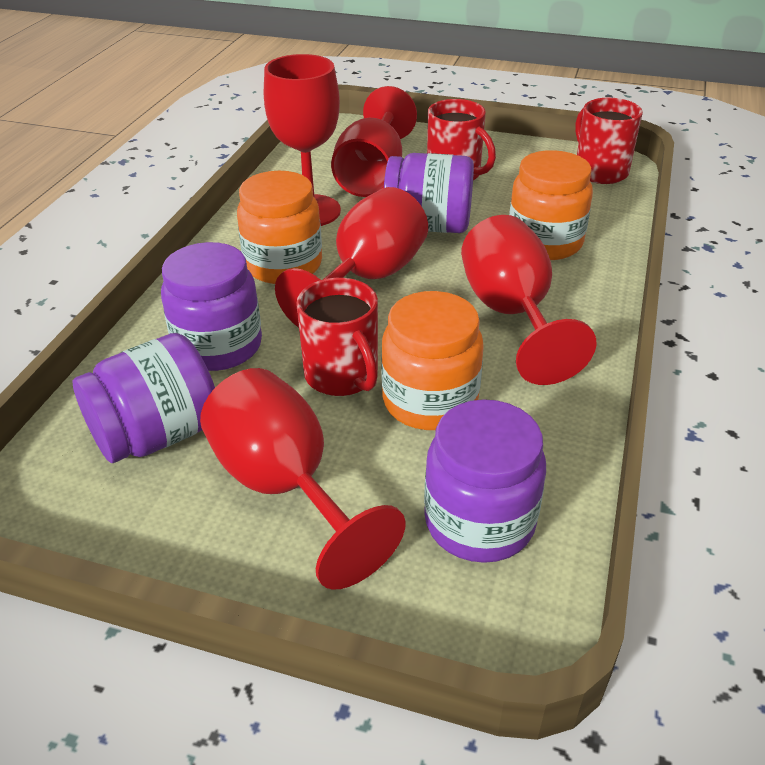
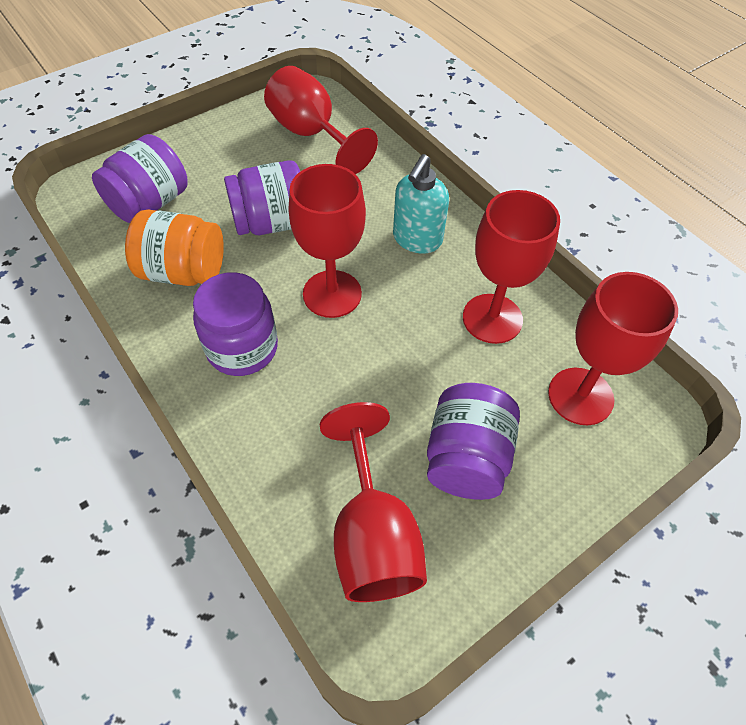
orange jar: 3 -> 1
red mug: 3 -> 0
turquoise soap dispenser: 0 -> 1

